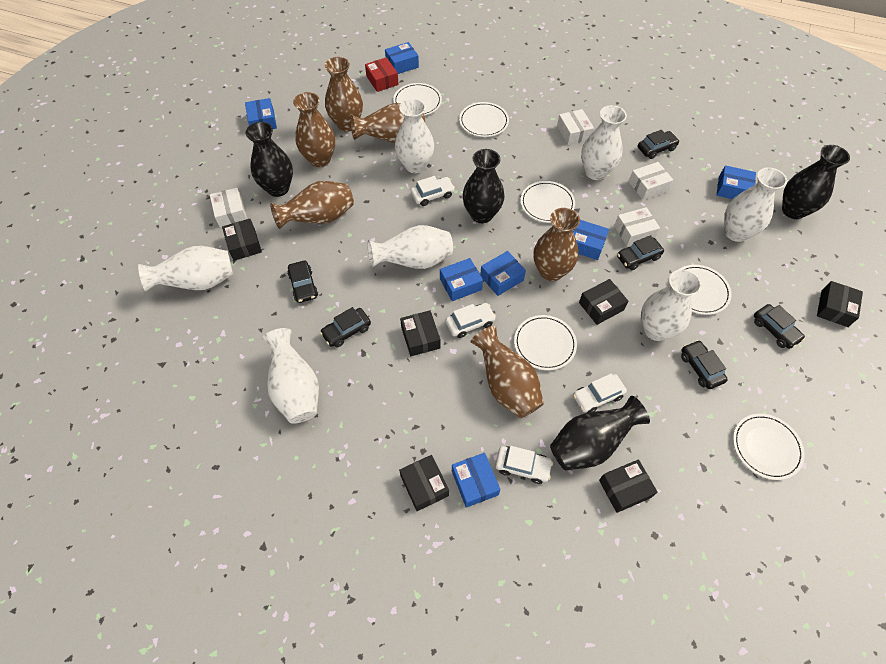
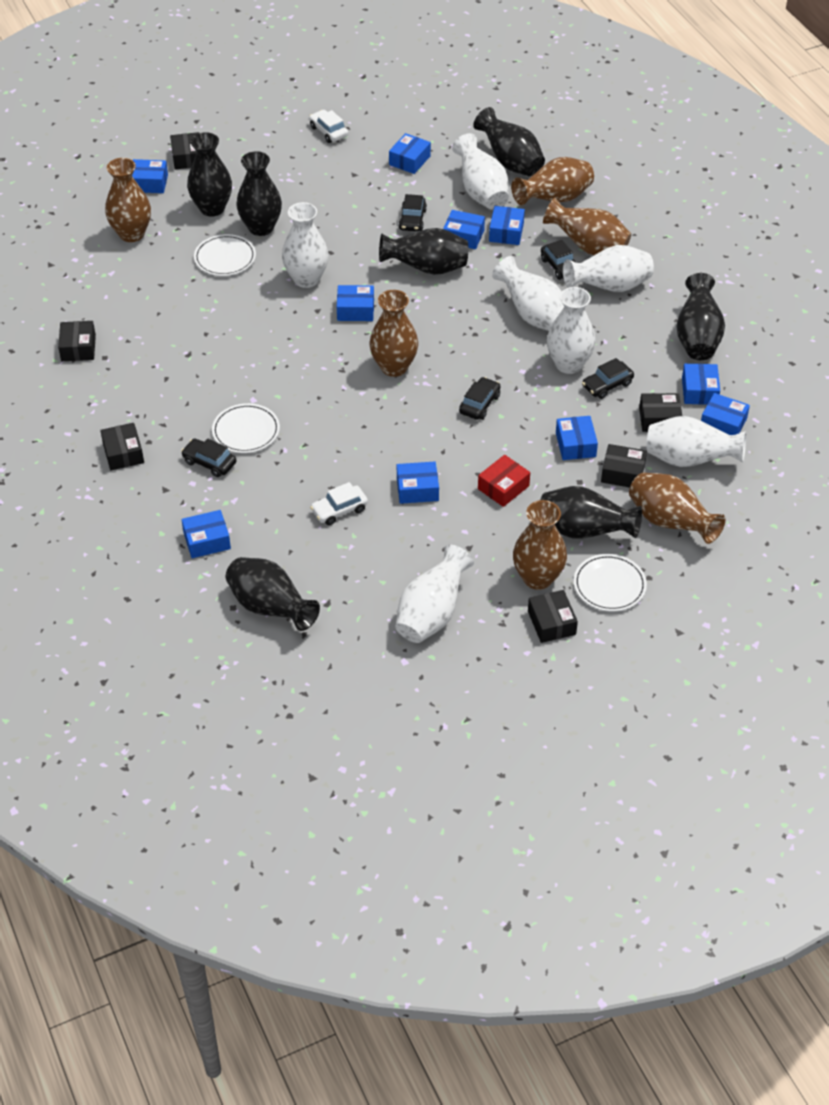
black car: 6 -> 5
black vase: 4 -> 7
blue box: 7 -> 10
white box: 4 -> 0
white car: 4 -> 2
white plate: 6 -> 3

